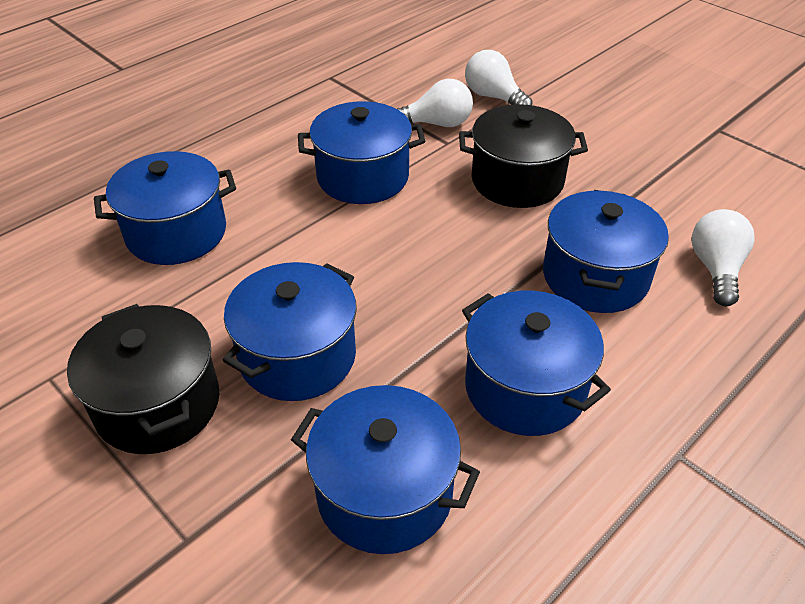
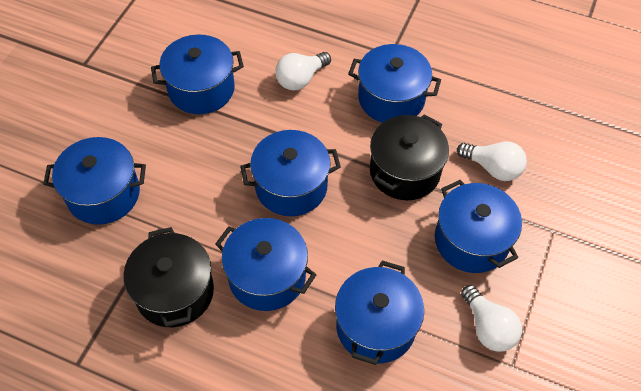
blue pot: 6 -> 7

